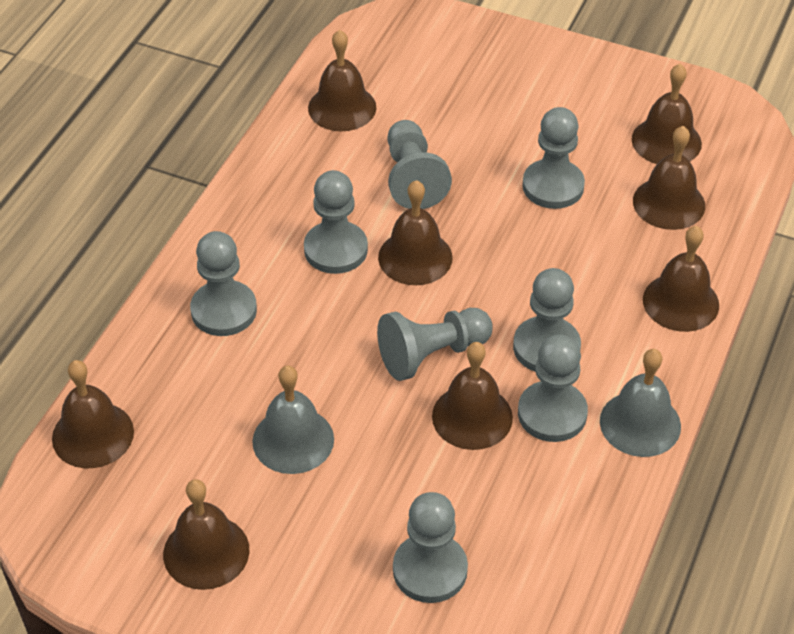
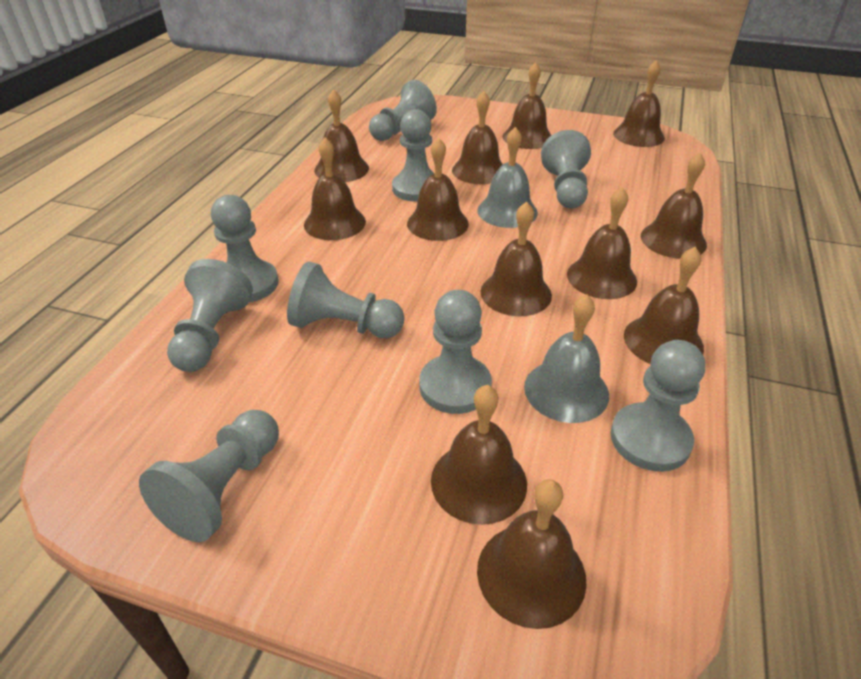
brown bell: 8 -> 12
grey pawn: 8 -> 9

